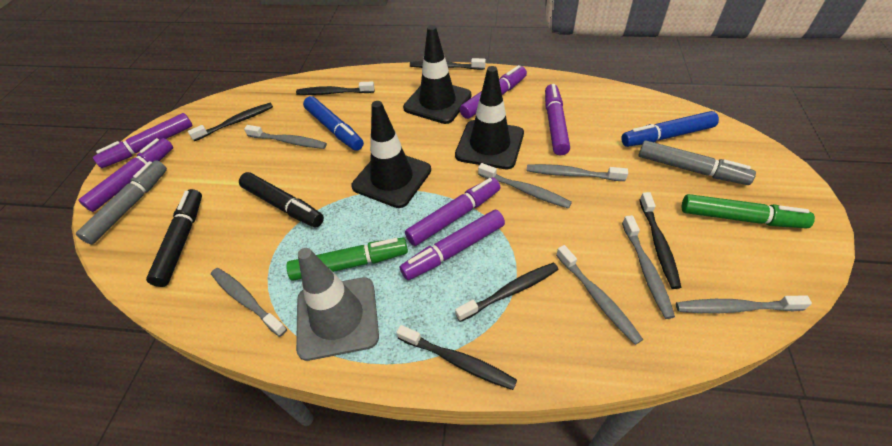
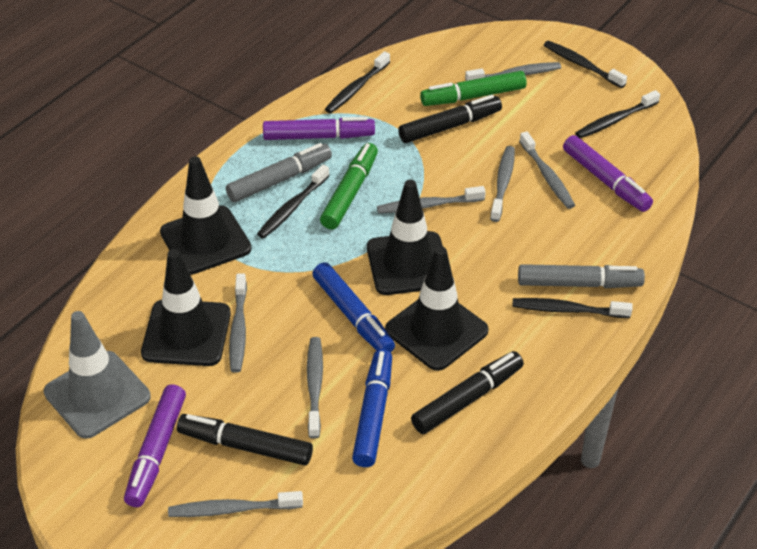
black marker: 2 -> 3
black toothbrush: 6 -> 5
black traffic cone: 3 -> 4
purple marker: 6 -> 3

